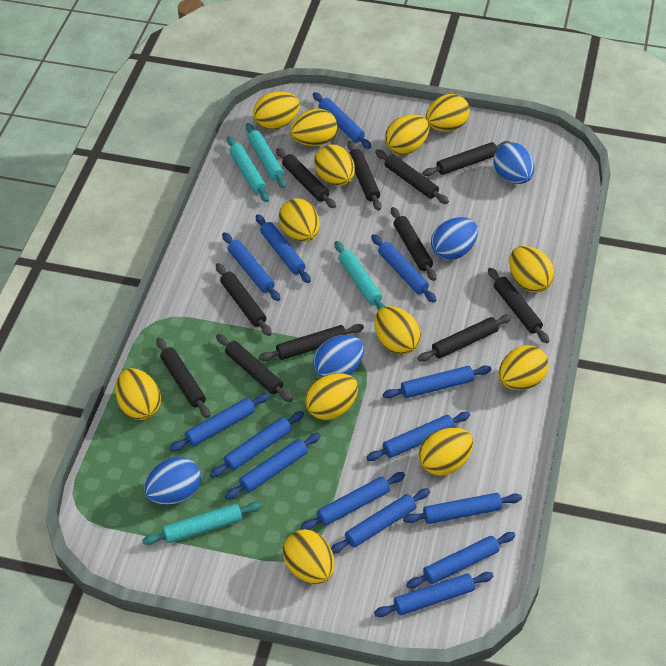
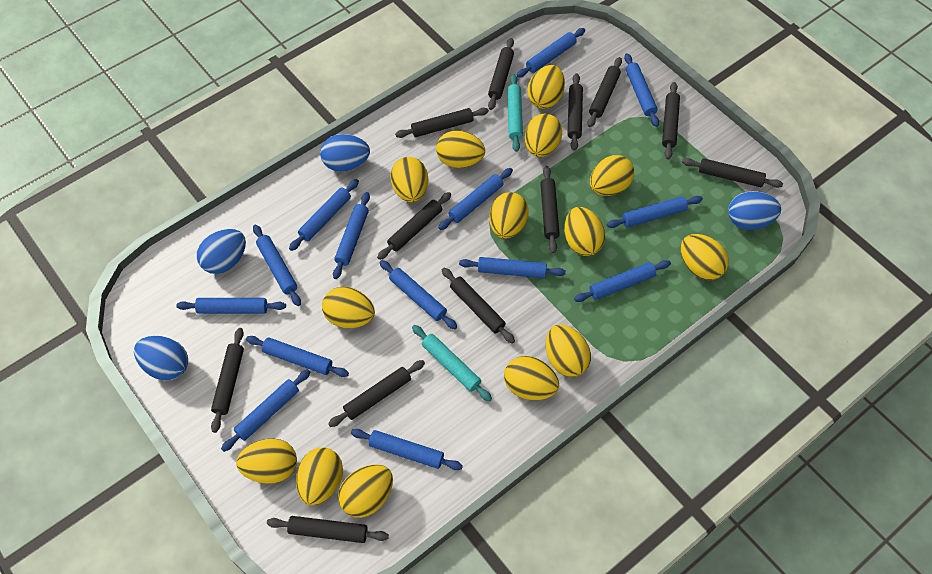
black rolling pin: 11 -> 12
turquoise rolling pin: 4 -> 2
yellow egg: 13 -> 14

